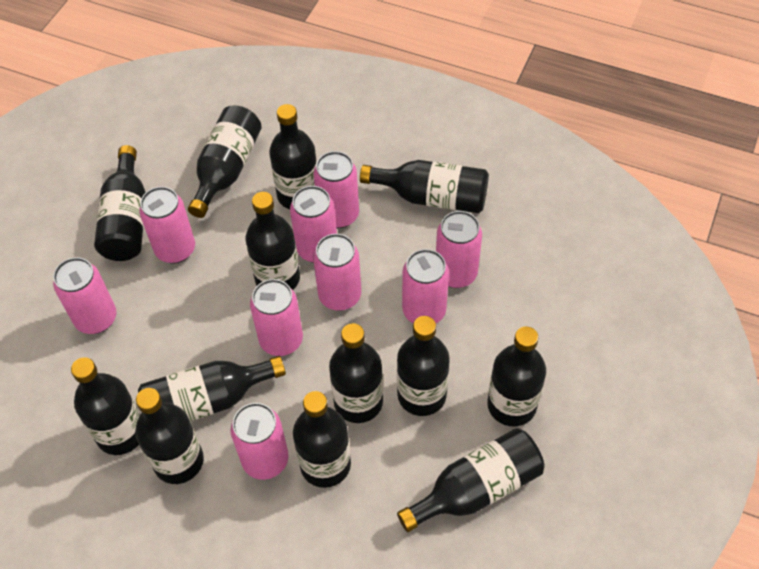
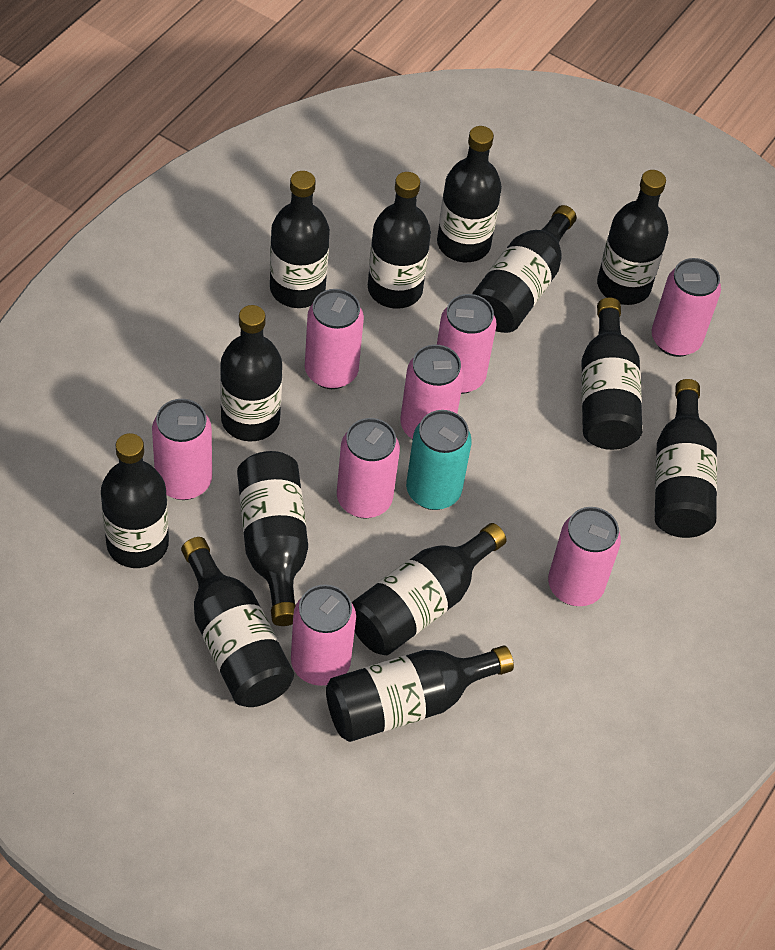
pink can: 9 -> 8
turquoise can: 0 -> 1

